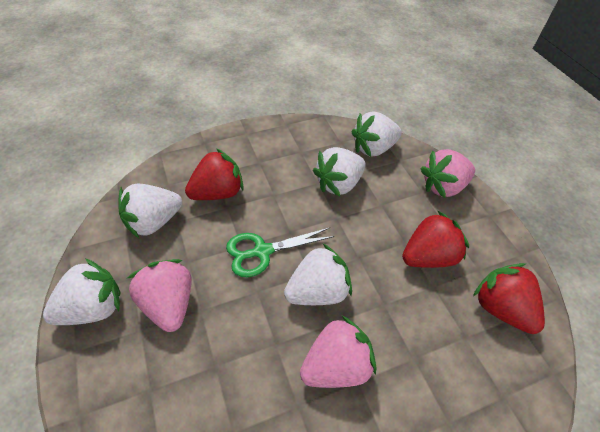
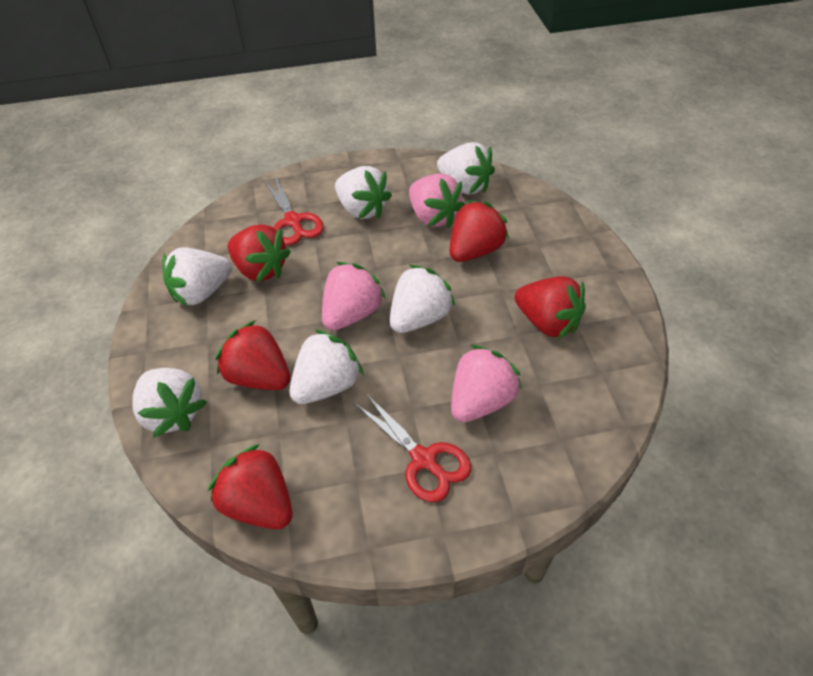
green scissors: 1 -> 0
red scissors: 0 -> 2
red strawberry: 3 -> 5
white strawberry: 5 -> 6

